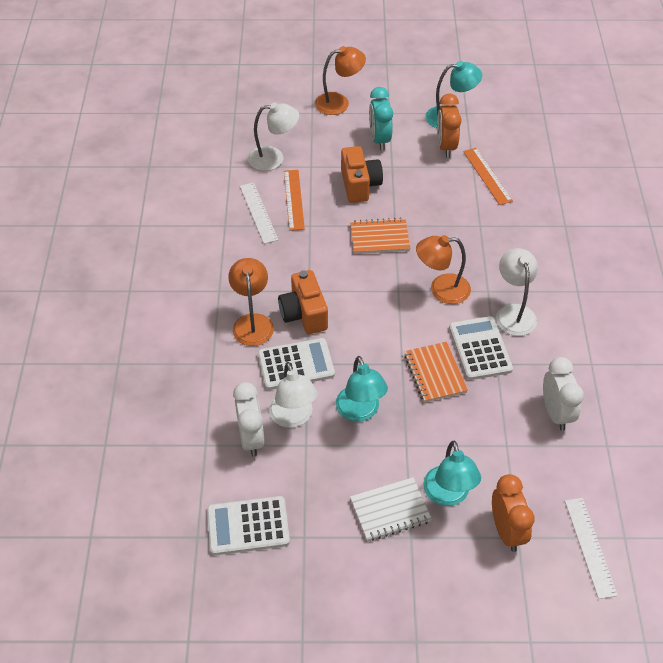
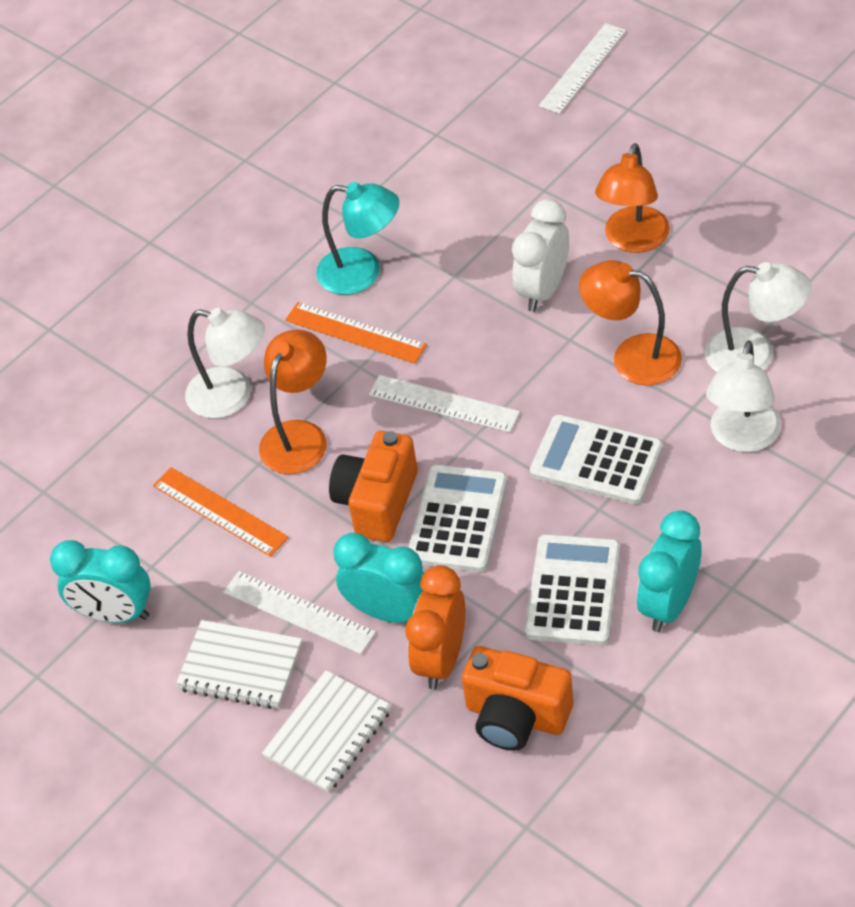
orange clock: 2 -> 1
orange notebook: 2 -> 0
turquoise clock: 1 -> 3
turquoise lamp: 3 -> 1
white clock: 2 -> 1
white notebook: 1 -> 2
white ruler: 2 -> 3

